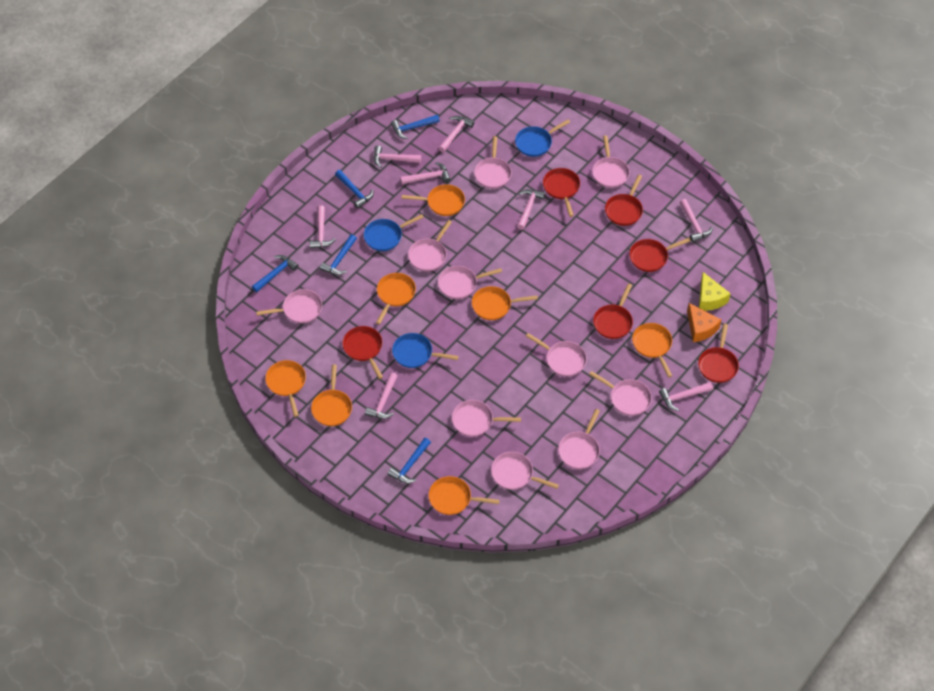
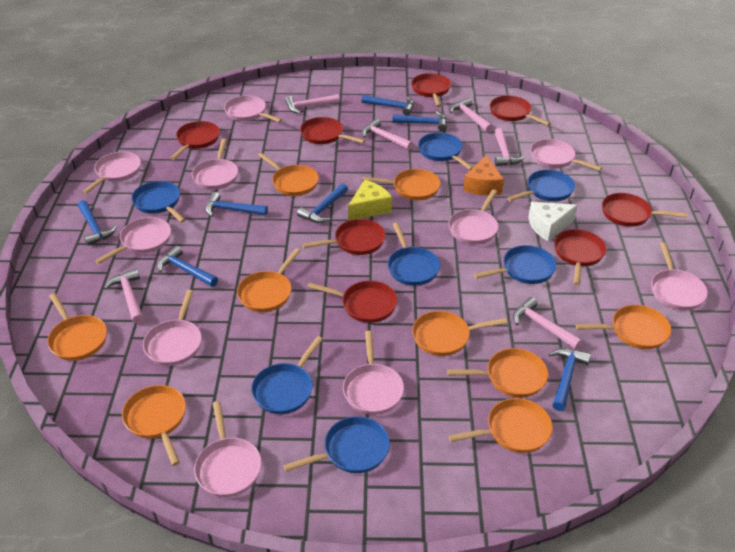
blue hammer: 5 -> 7
blue pan: 3 -> 7
orange pan: 7 -> 9
pink hammer: 8 -> 6
red pan: 6 -> 8
white cheese: 0 -> 1

